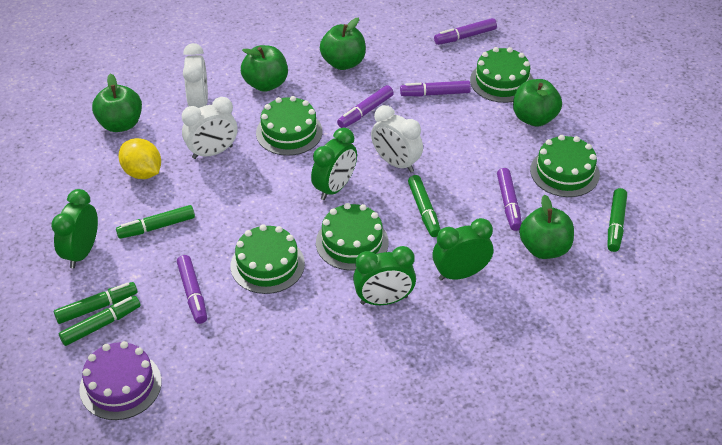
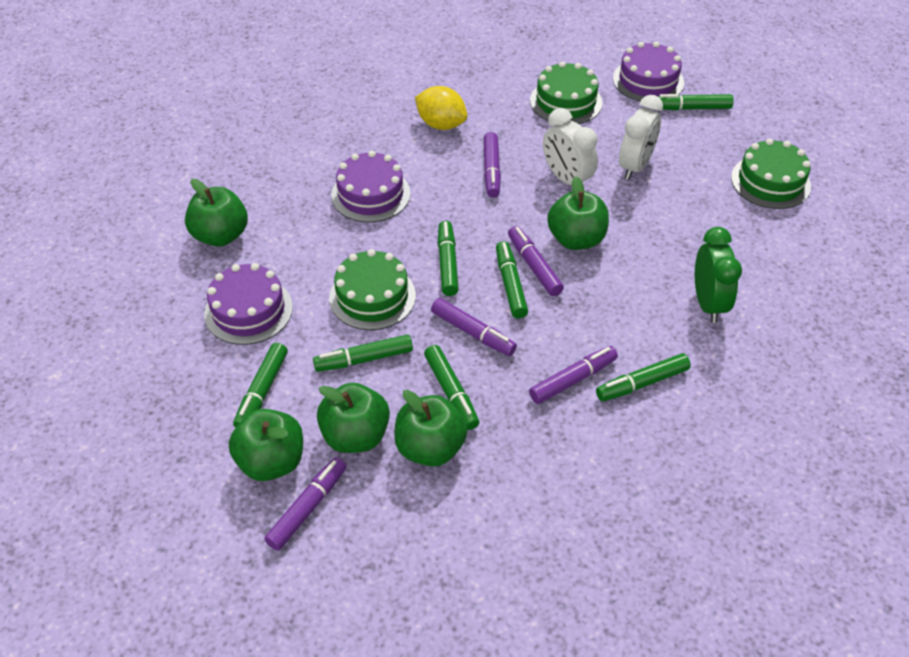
green cake: 5 -> 3
green clock: 4 -> 1
green marker: 5 -> 7
purple cake: 1 -> 3
white clock: 3 -> 2

